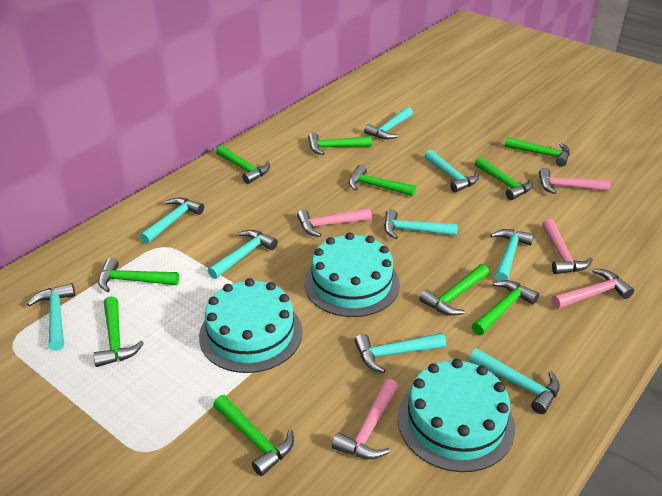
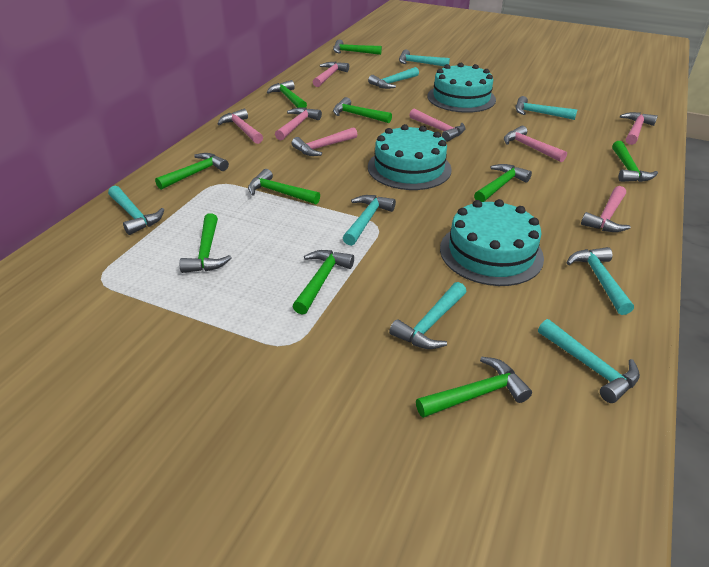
pink hammer: 5 -> 8
turquoise hammer: 9 -> 8

